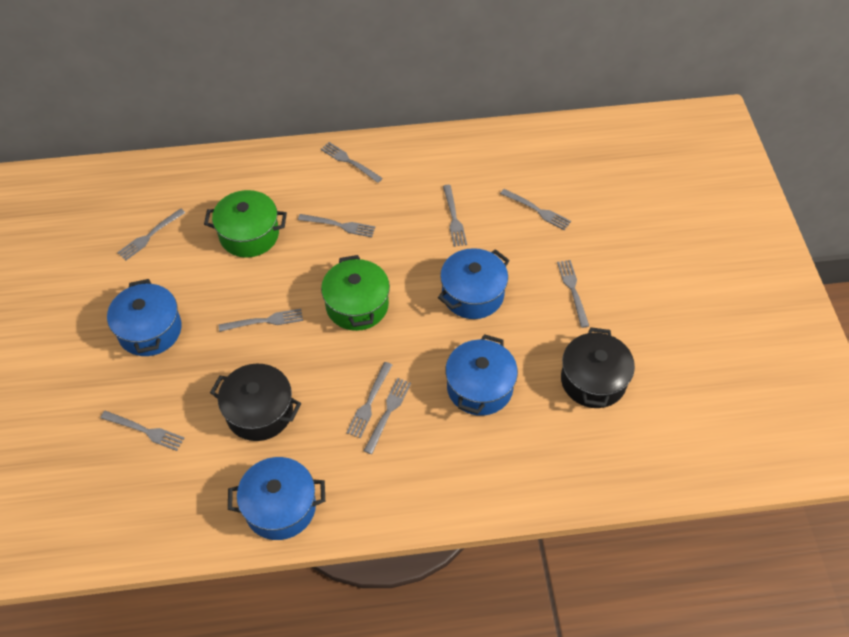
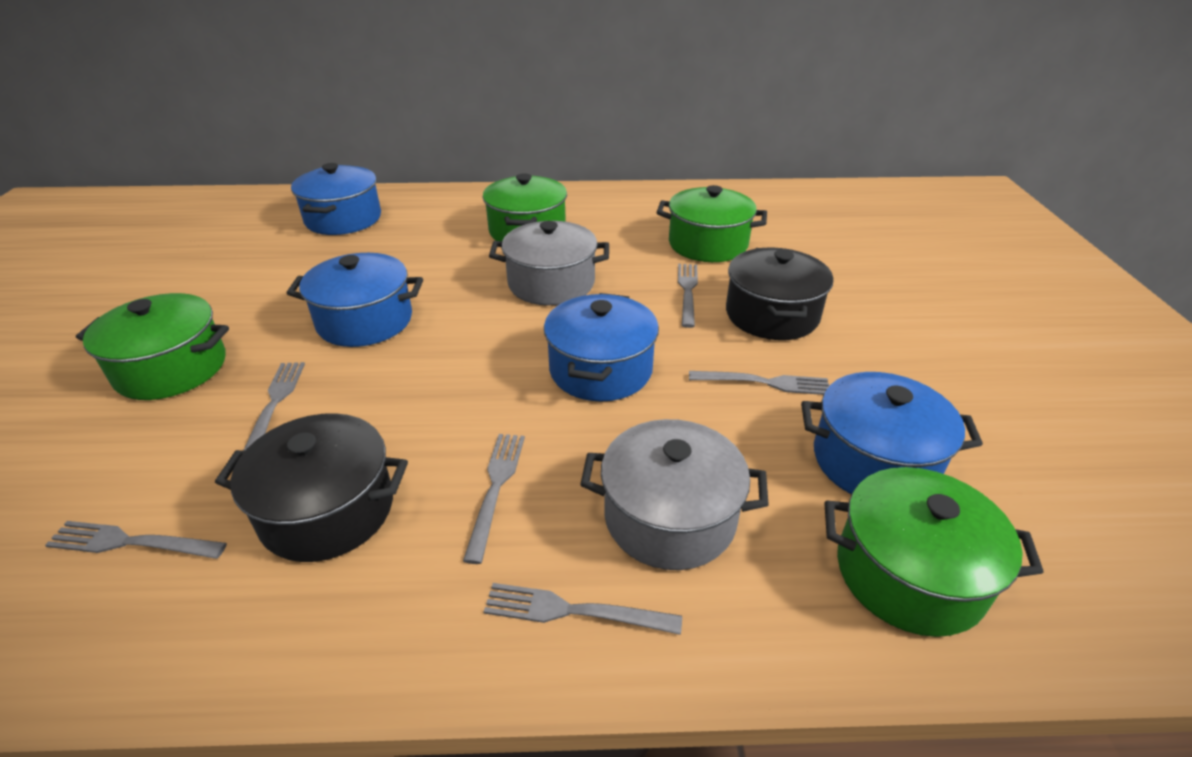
green pot: 2 -> 4
grey fork: 10 -> 6
grey pot: 0 -> 2

